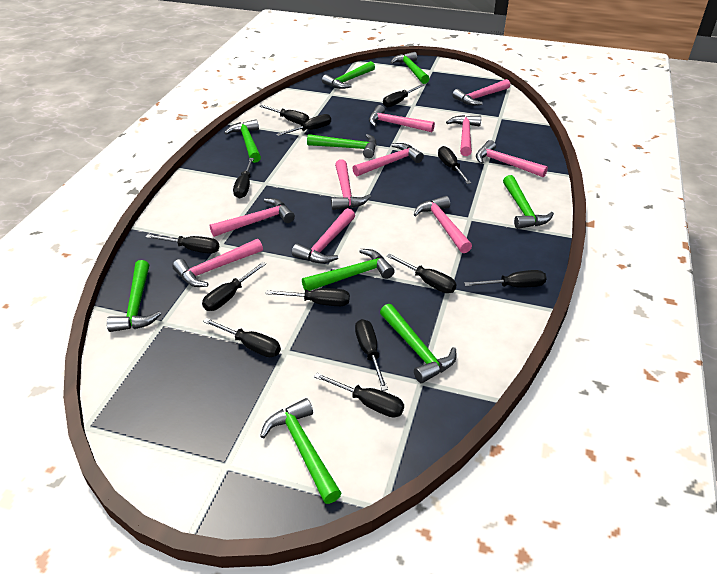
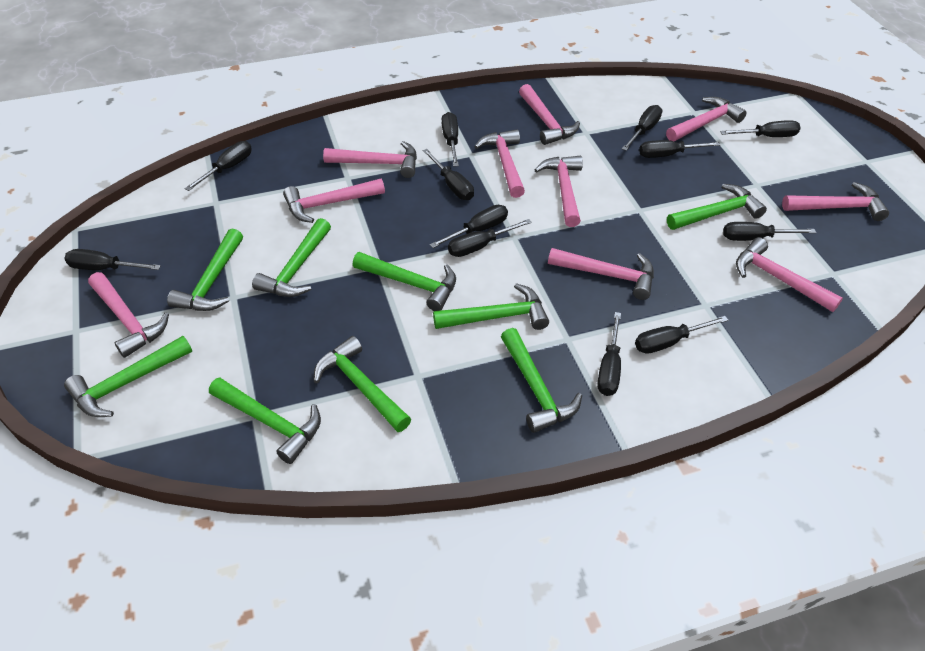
black screwdriver: 13 -> 12

